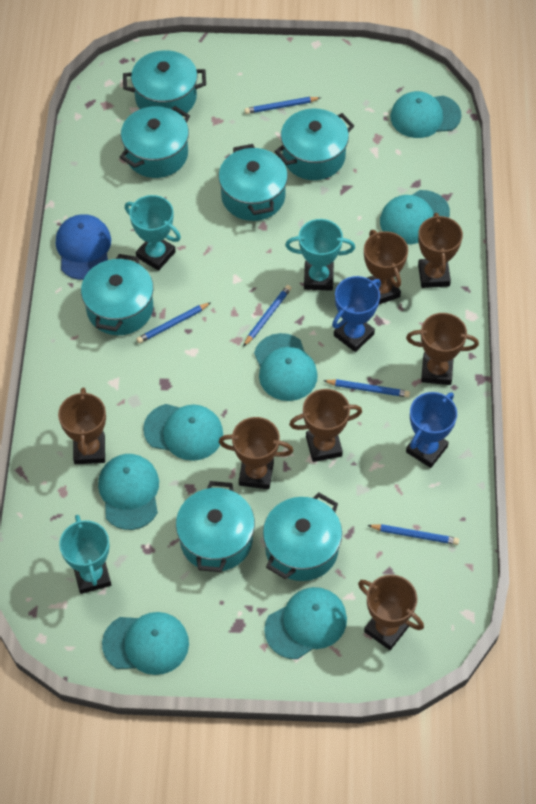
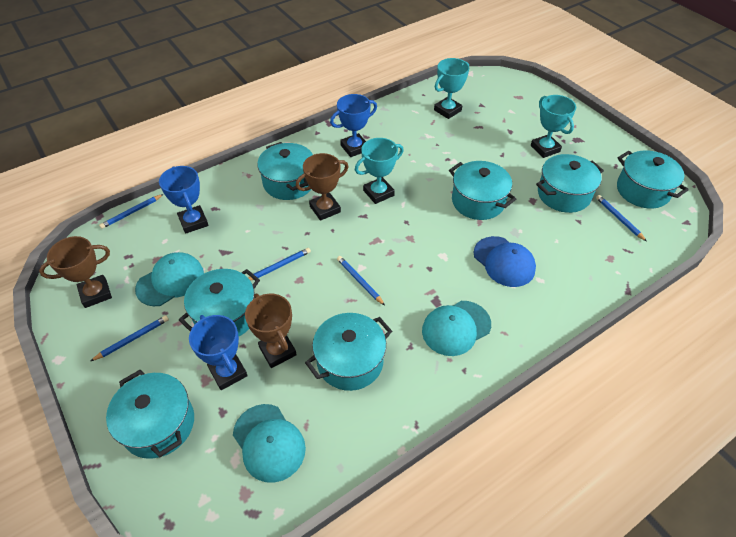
blue trophy: 2 -> 3
brown trophy: 7 -> 3
turquoise cap: 7 -> 3

